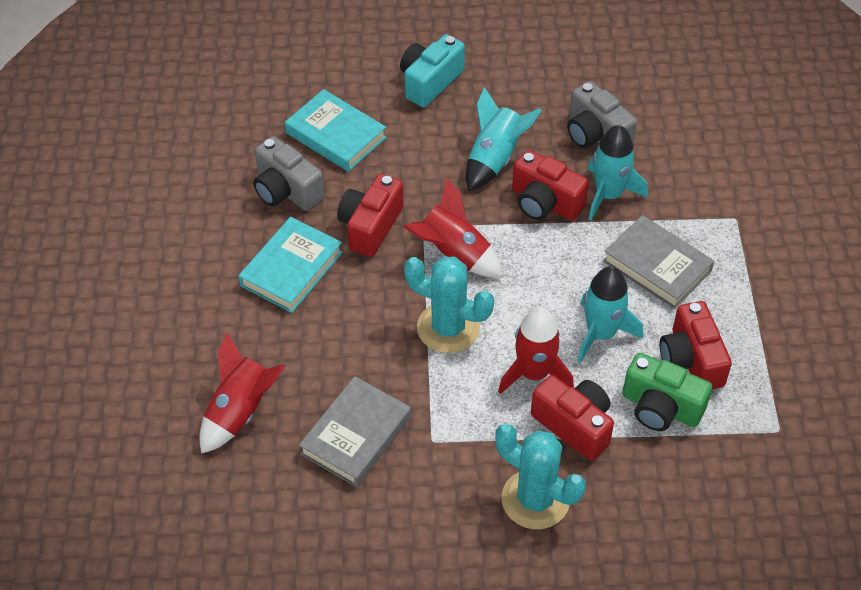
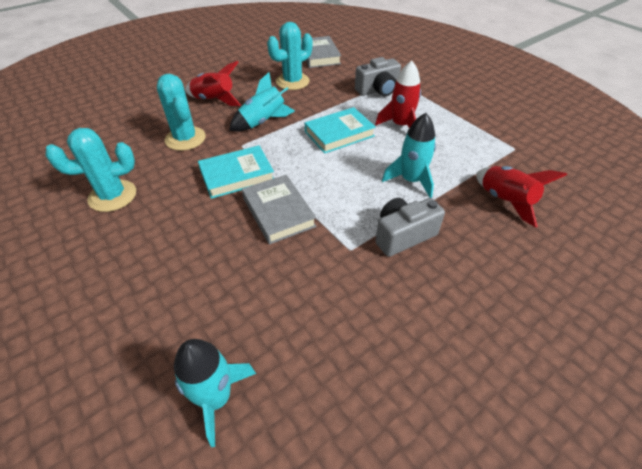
green camera: 1 -> 0
red camera: 4 -> 0
turquoise cactus: 2 -> 3
turquoise camera: 1 -> 0

